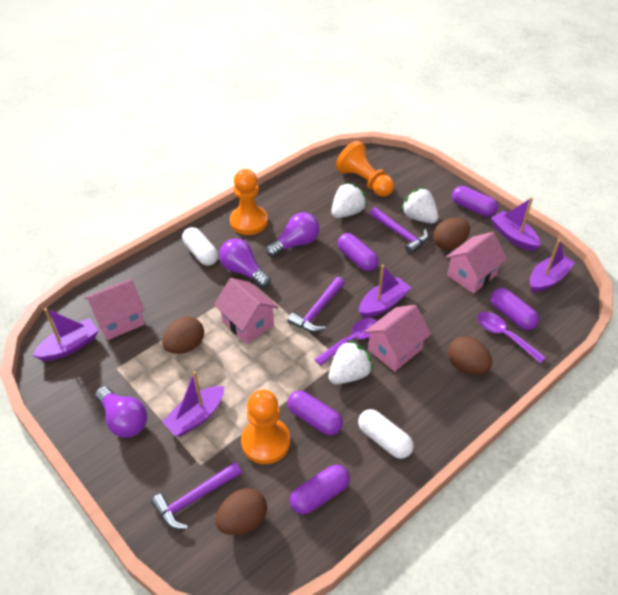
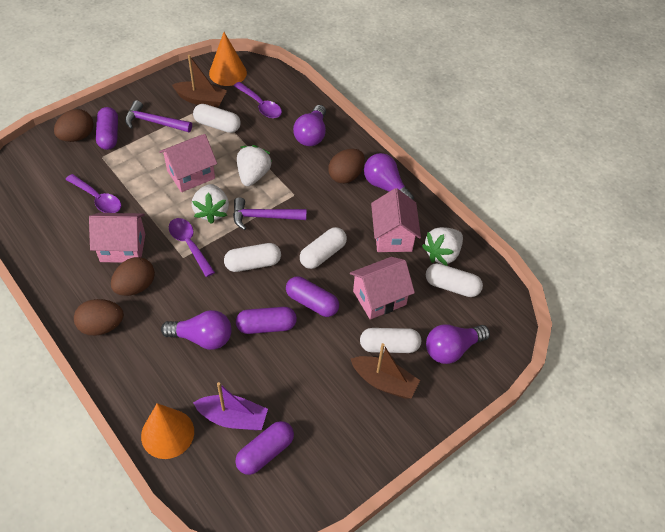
brown boat: 0 -> 2
orange cone: 0 -> 2
orange pawn: 3 -> 0
purple boat: 5 -> 1
purple capsule: 5 -> 4
purple hammer: 3 -> 2
purple light bulb: 3 -> 4
purple spoon: 2 -> 3
white capsule: 2 -> 5

